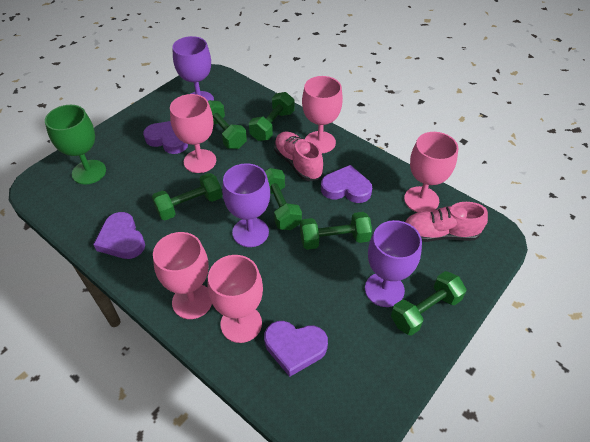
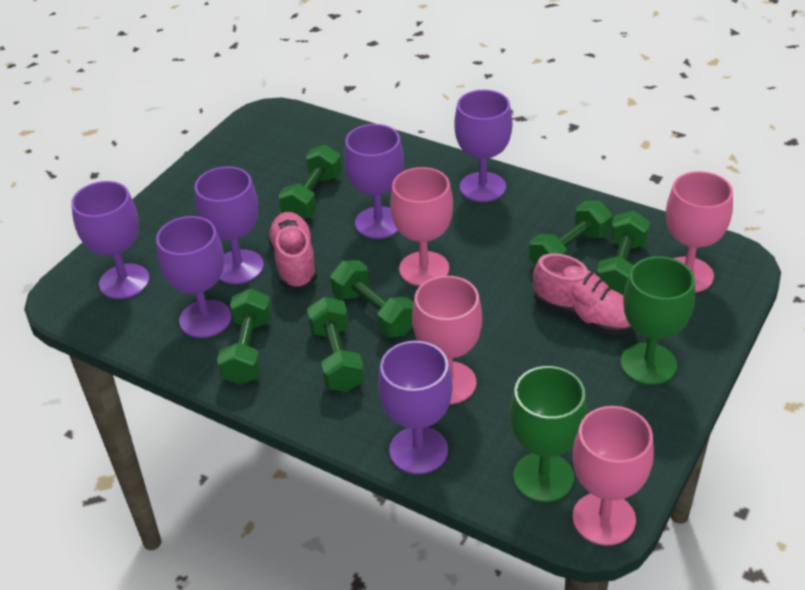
green goblet: 1 -> 2
pink goblet: 5 -> 4
purple goblet: 3 -> 6
purple heart: 4 -> 0

